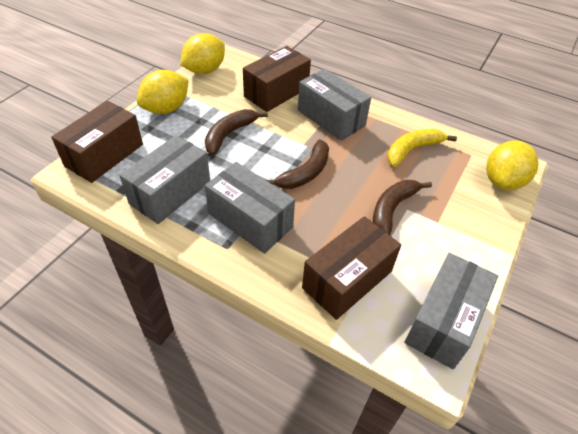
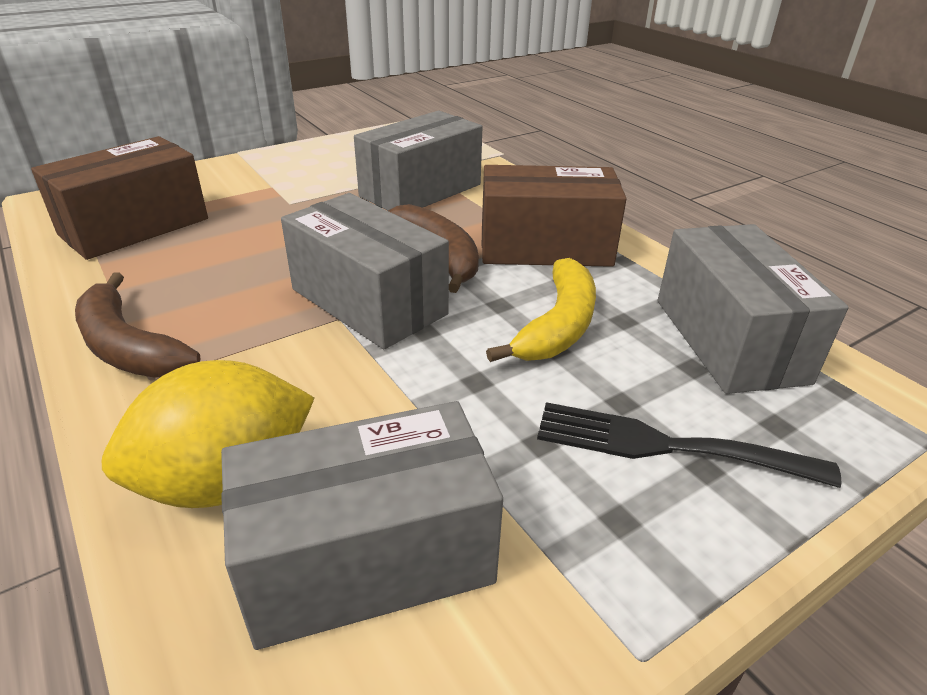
black fork: 0 -> 1
brown banana: 3 -> 2
brown box: 3 -> 2
yellow lemon: 3 -> 1

